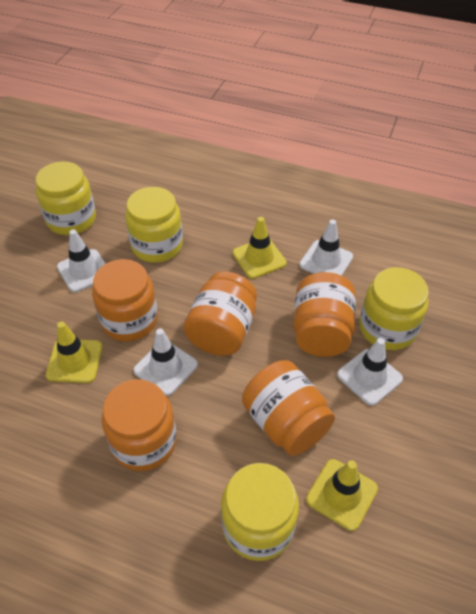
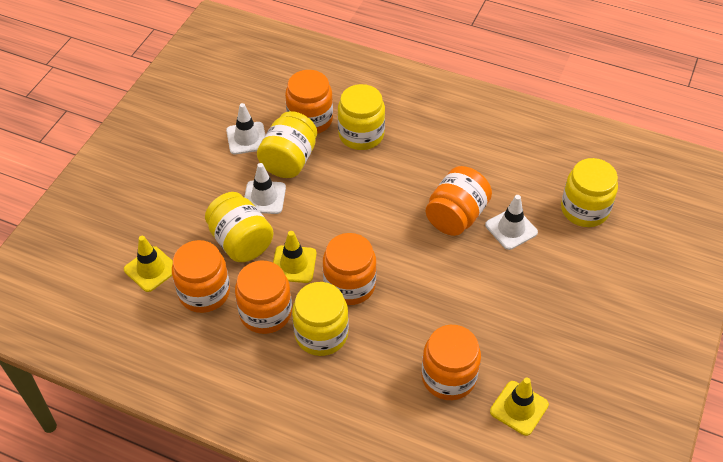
orange jar: 5 -> 6
white traffic cone: 4 -> 3
yellow jar: 4 -> 5

